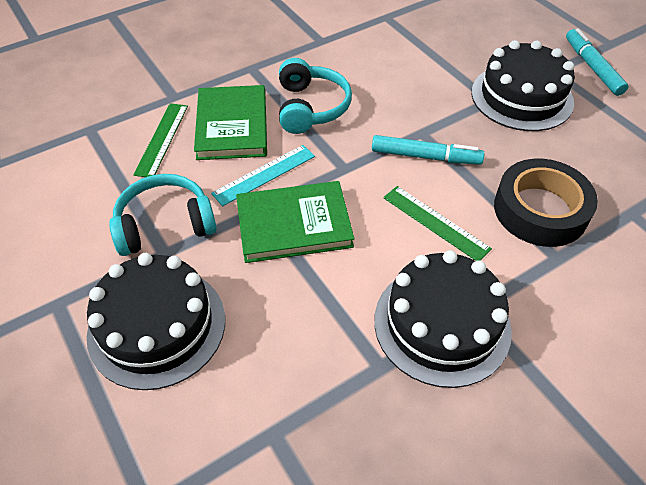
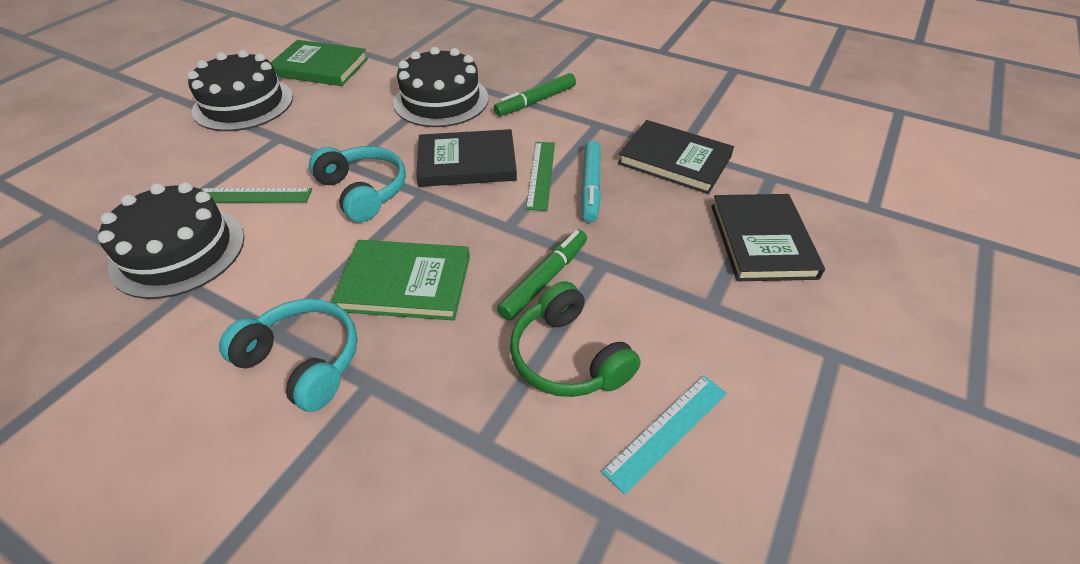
black book: 0 -> 3
black tape: 1 -> 0
green headphones: 0 -> 1
green marker: 0 -> 2
turquoise marker: 2 -> 1

